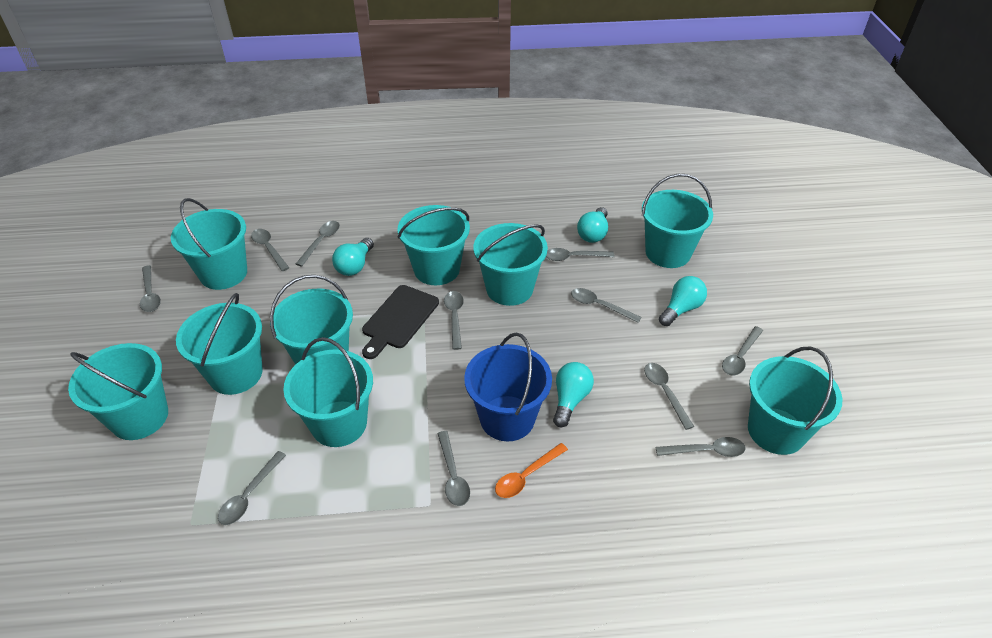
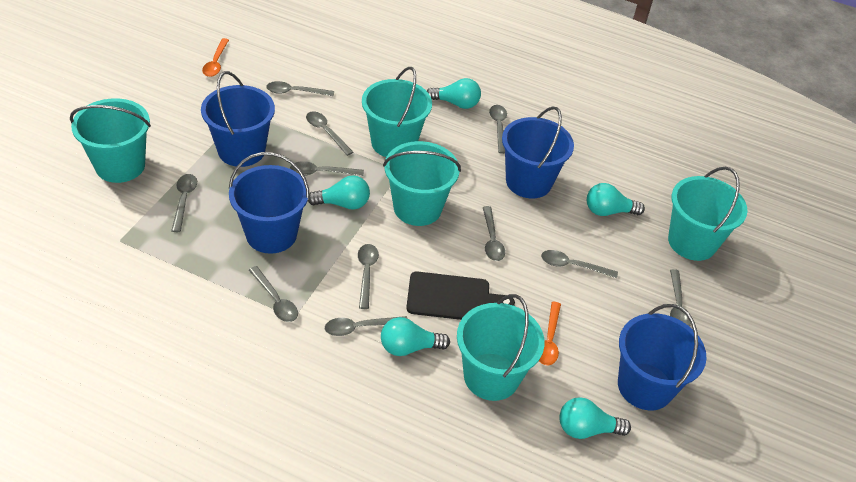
blue bucket: 1 -> 4
orange spoon: 1 -> 2
turquoise bucket: 9 -> 5
turquoise light bulb: 4 -> 5

